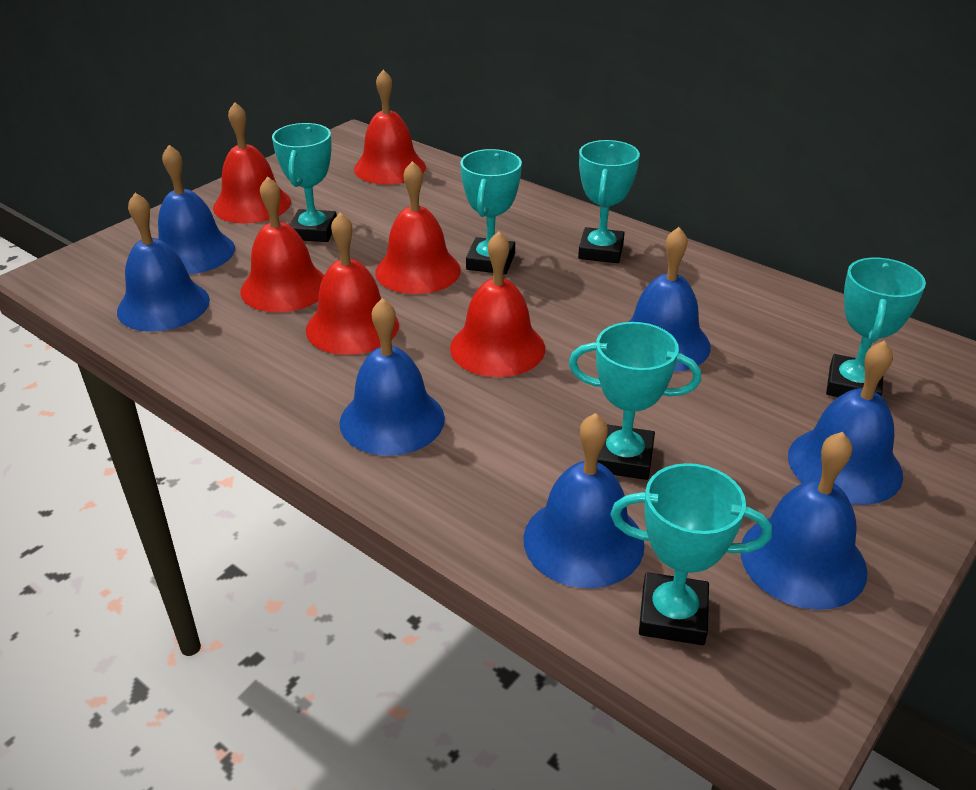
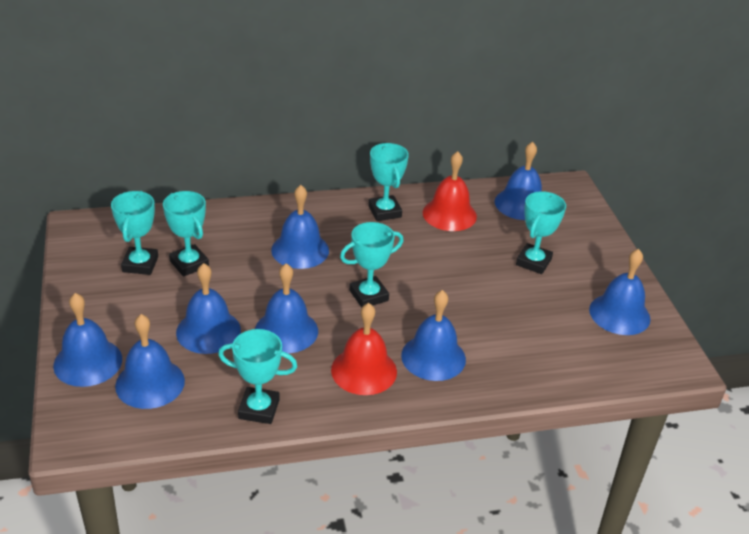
blue bell: 7 -> 8
red bell: 6 -> 2

